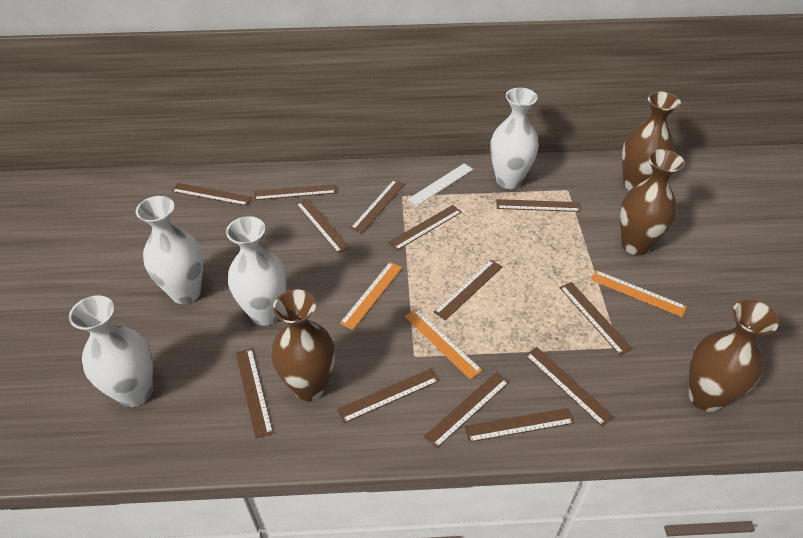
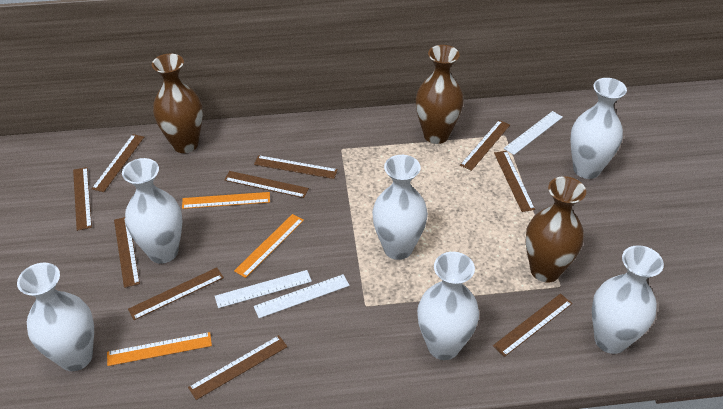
brown ruler: 13 -> 10
brown vase: 4 -> 3
white ruler: 1 -> 3
white vase: 4 -> 6

